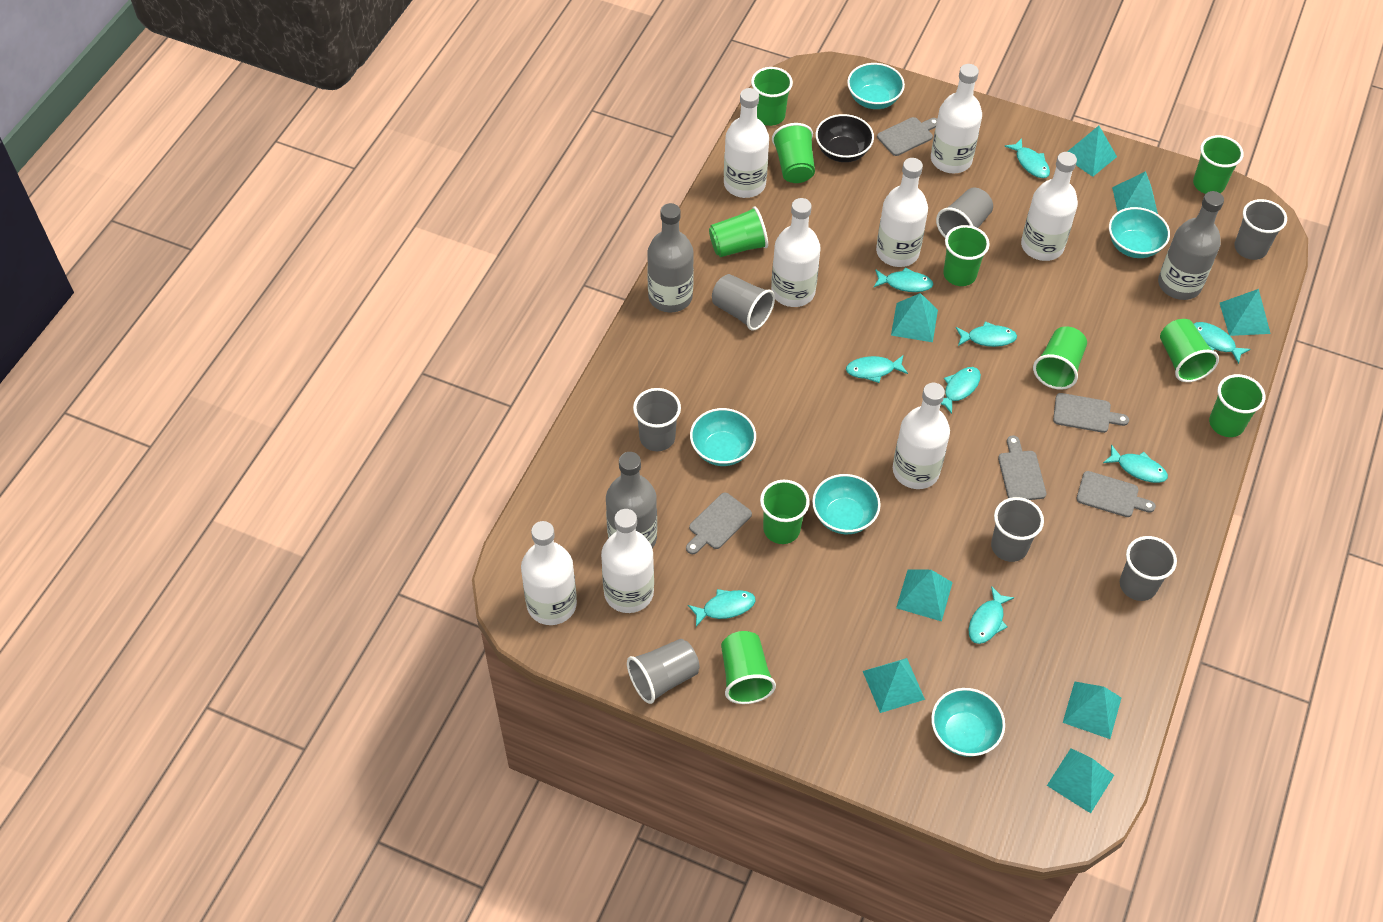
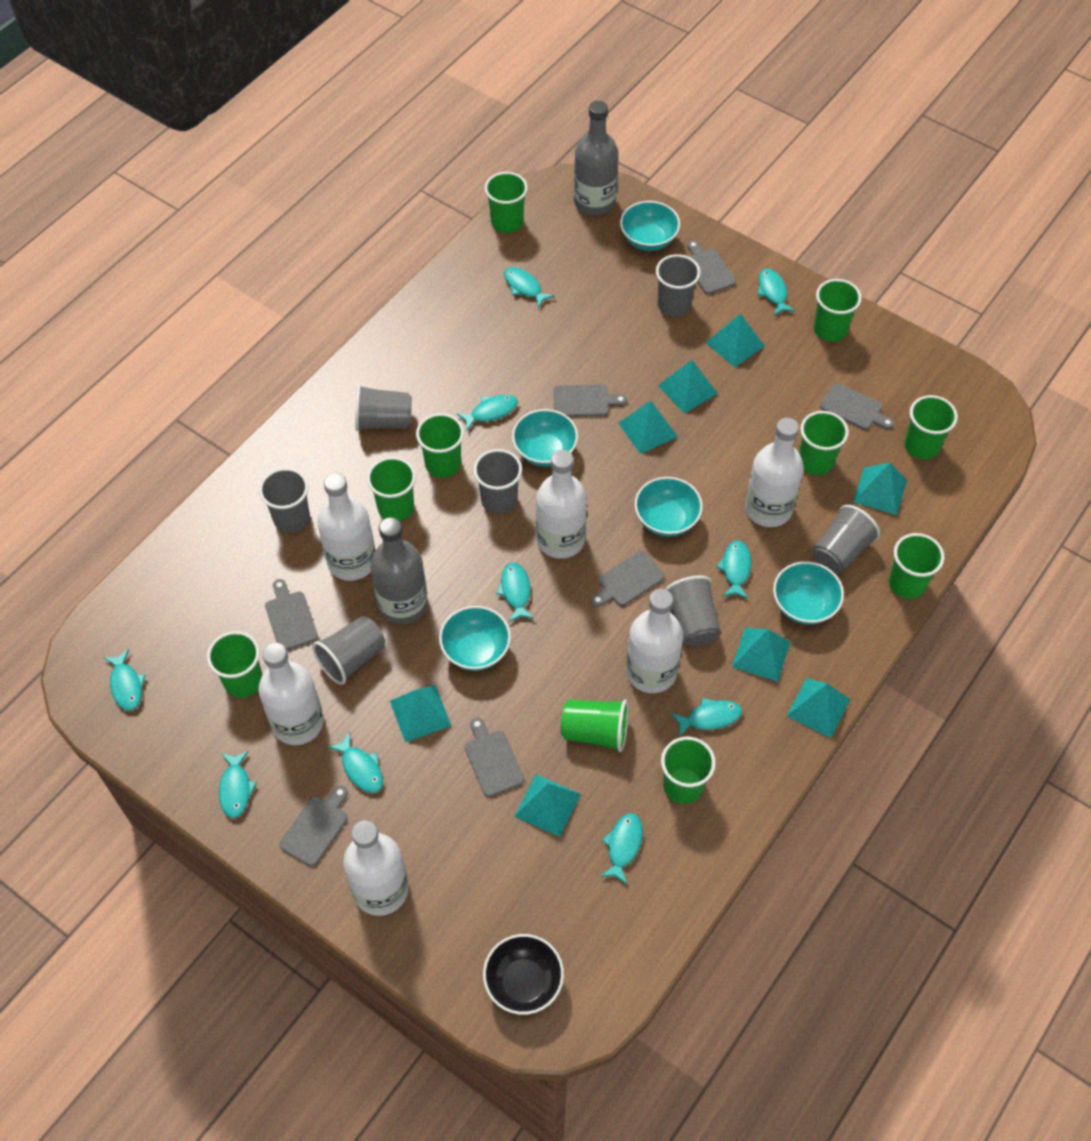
grey bottle: 3 -> 2
grey cutting board: 5 -> 7
turquoise fish: 9 -> 10
white bottle: 8 -> 6

